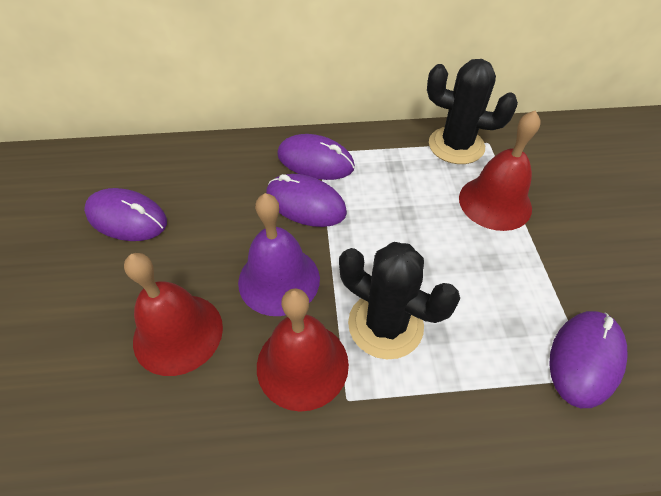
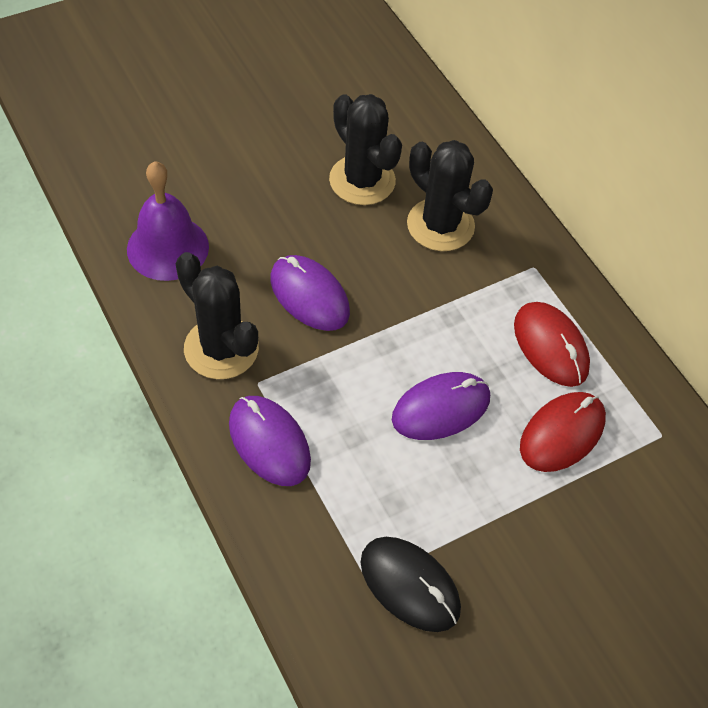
black cactus: 2 -> 3
black mouse: 0 -> 1
purple mouse: 4 -> 3
red bell: 3 -> 0
red mouse: 0 -> 2

